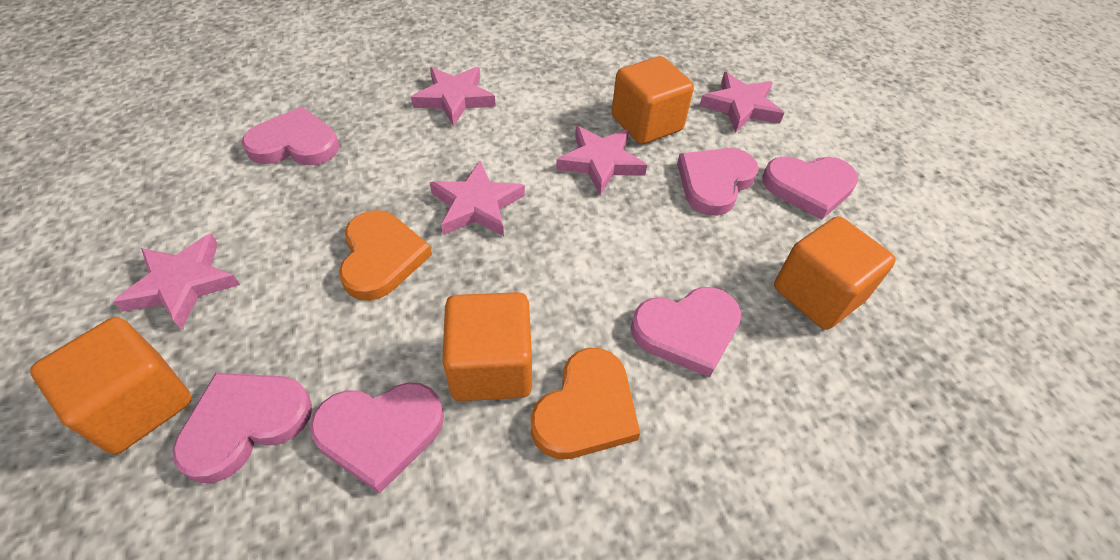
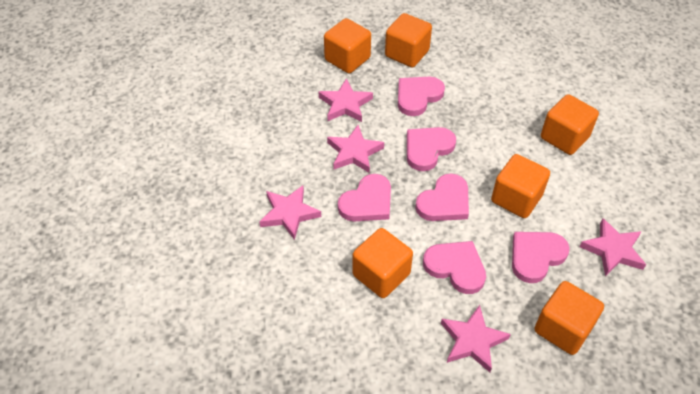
orange cube: 4 -> 6
orange heart: 2 -> 0

